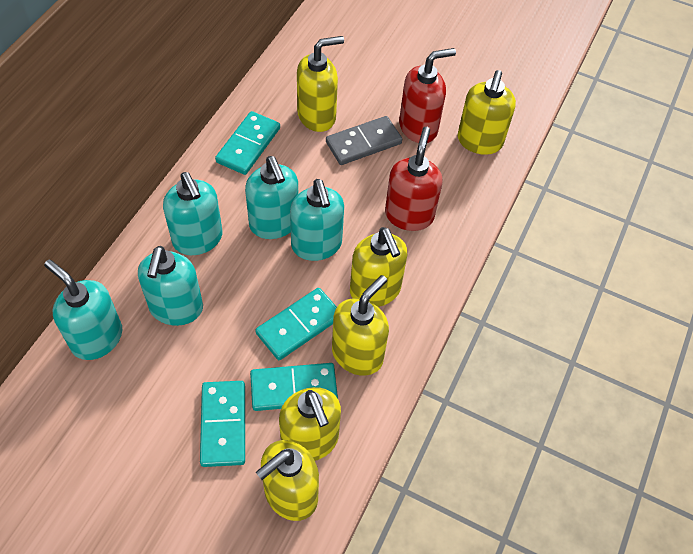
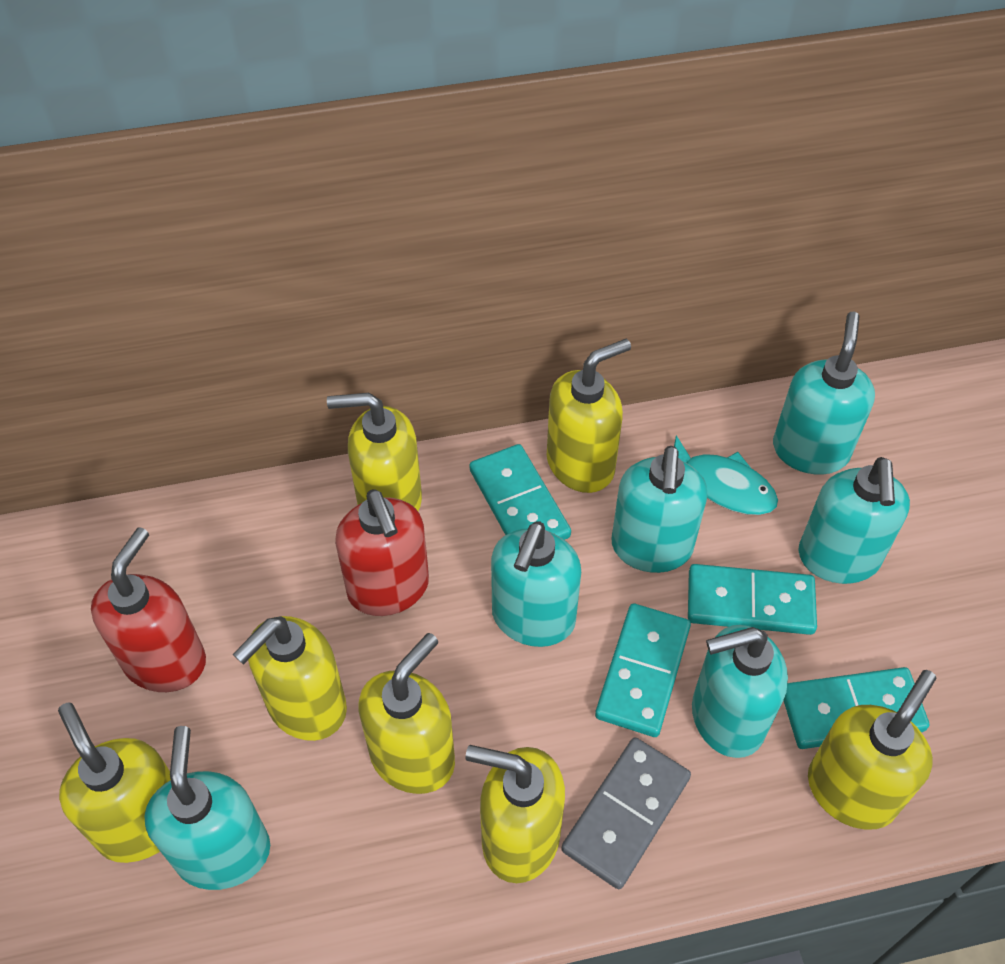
turquoise fish: 0 -> 1
turquoise soap dispenser: 5 -> 6
yellow soap dispenser: 6 -> 7

